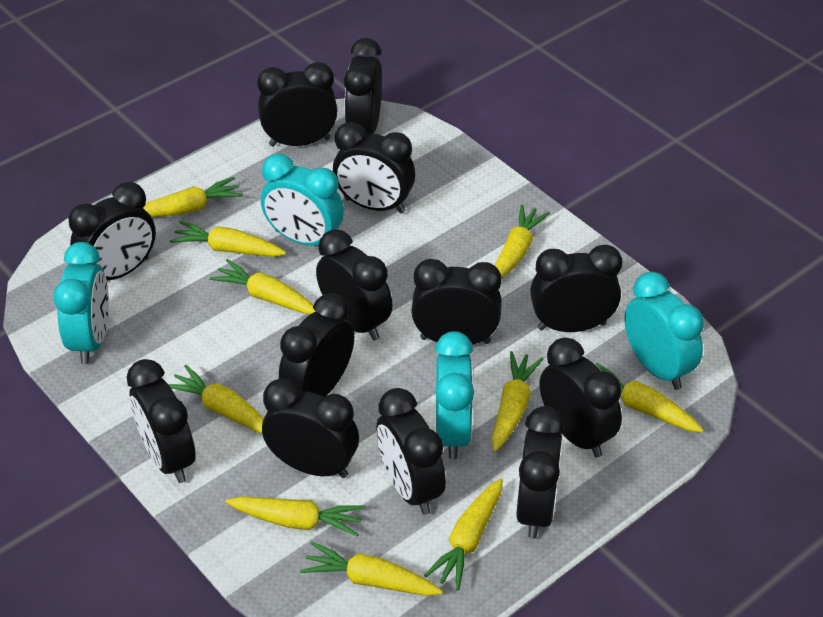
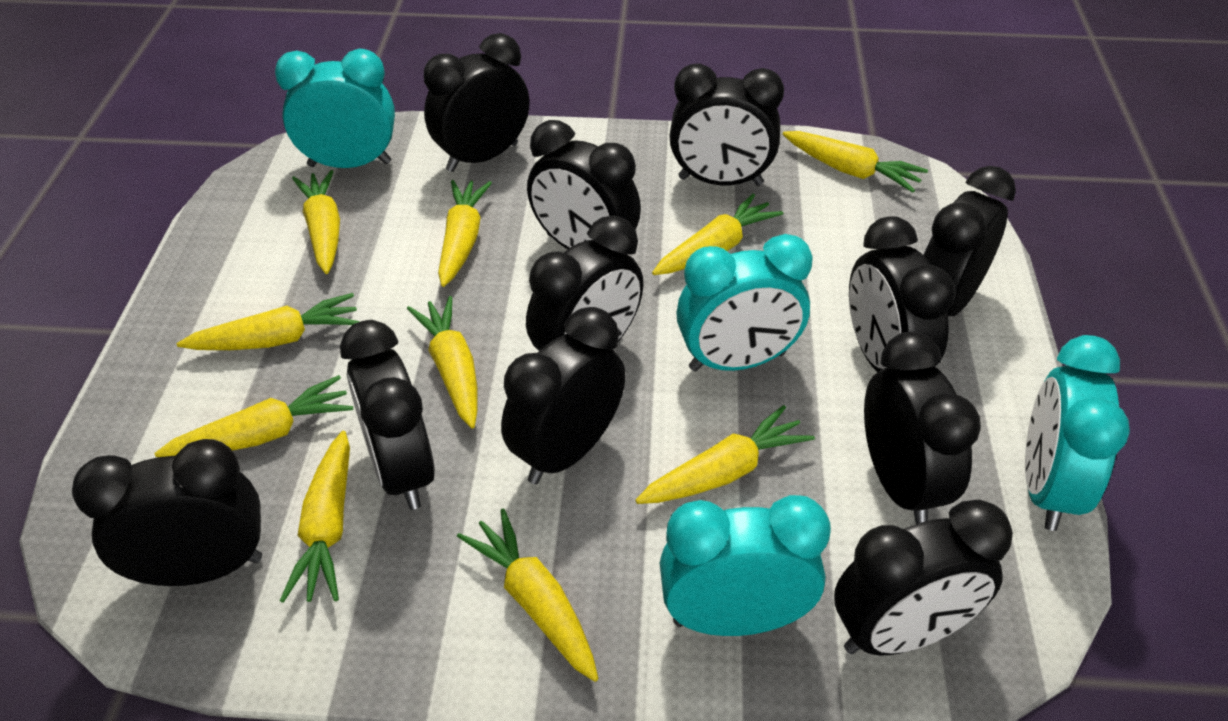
black clock: 13 -> 11

